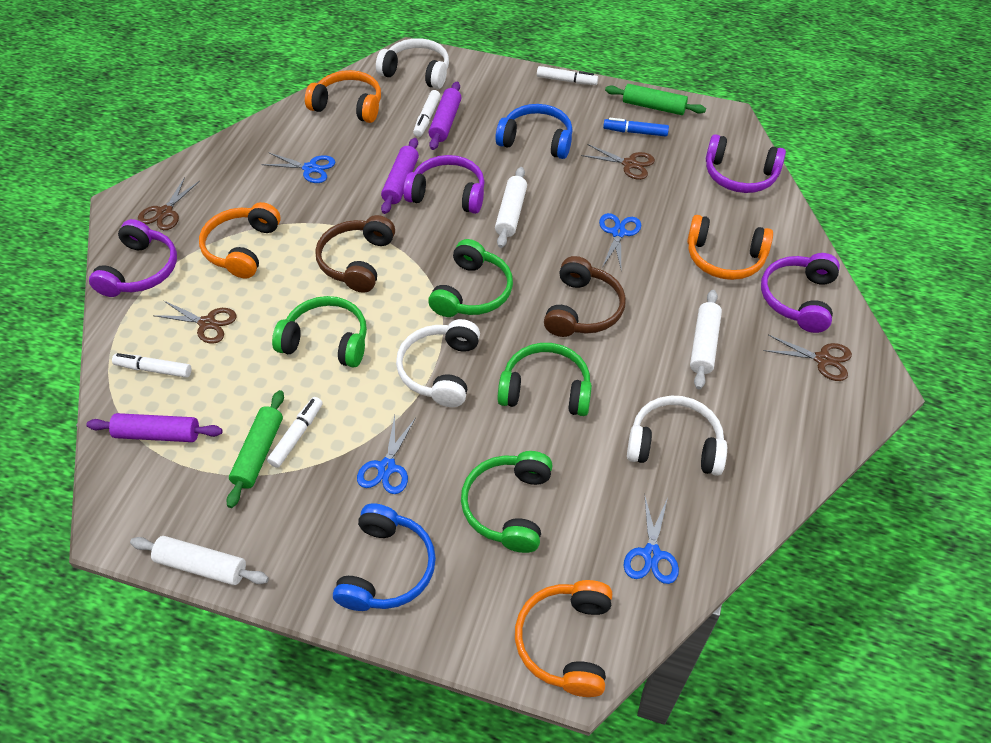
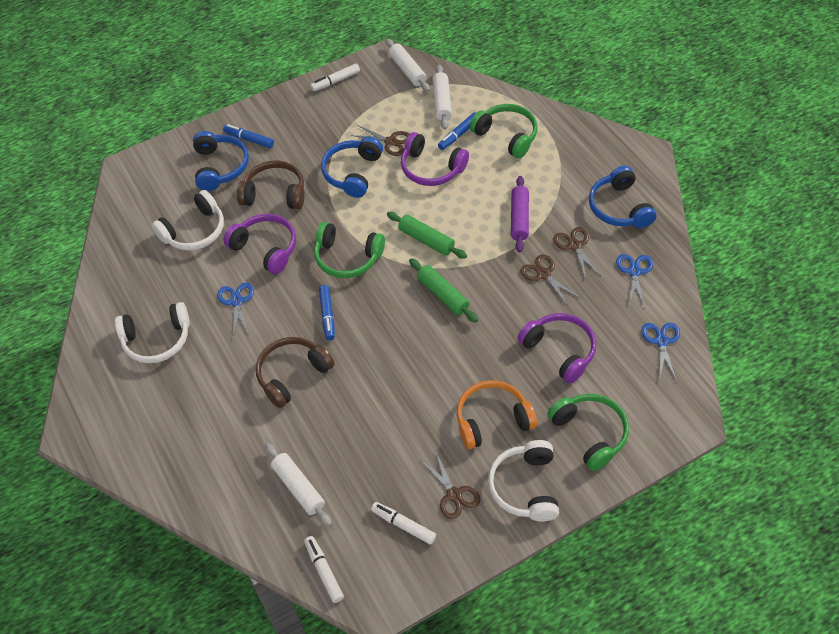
blue headphones: 2 -> 3
blue marker: 1 -> 3
blue scissors: 4 -> 3
green headphones: 4 -> 3
orange headphones: 4 -> 1
purple headphones: 4 -> 3
purple rolling pin: 3 -> 1
white marker: 4 -> 3

